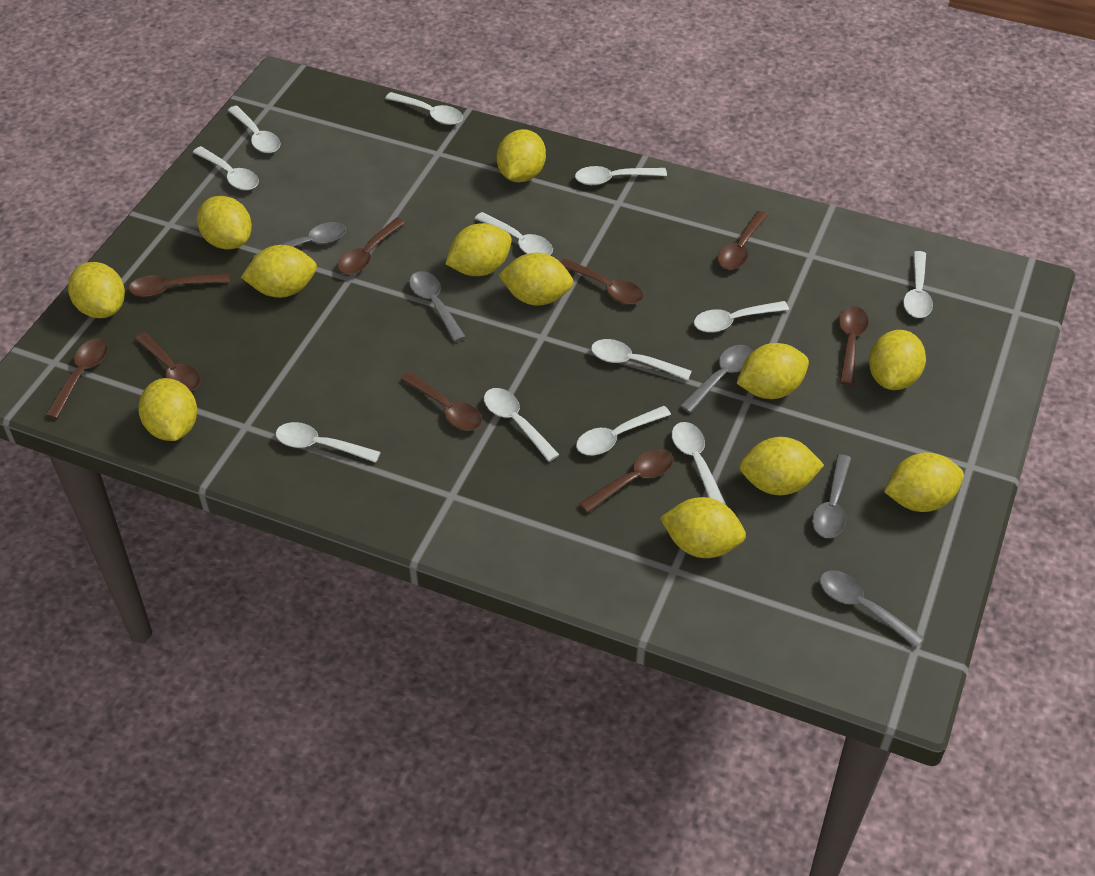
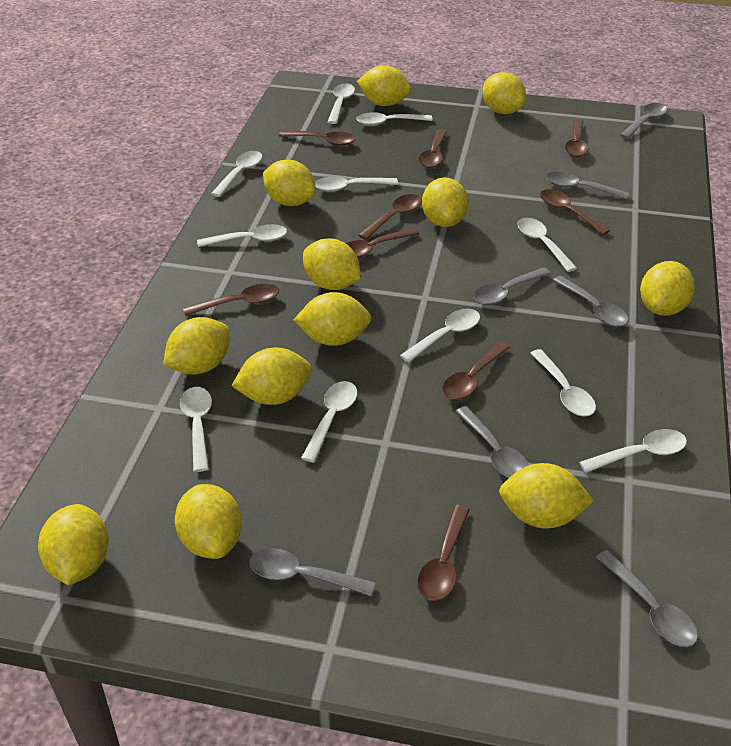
grey spoon: 5 -> 7
white spoon: 12 -> 11

